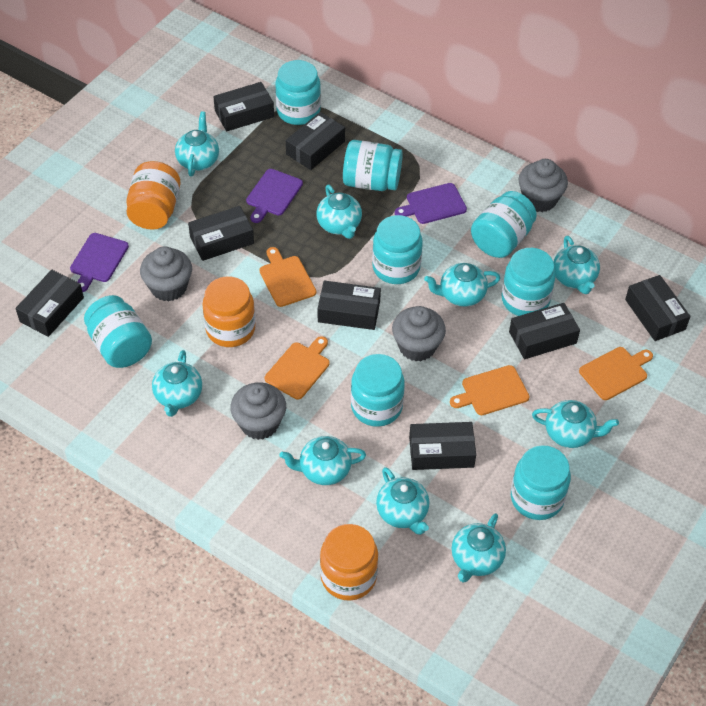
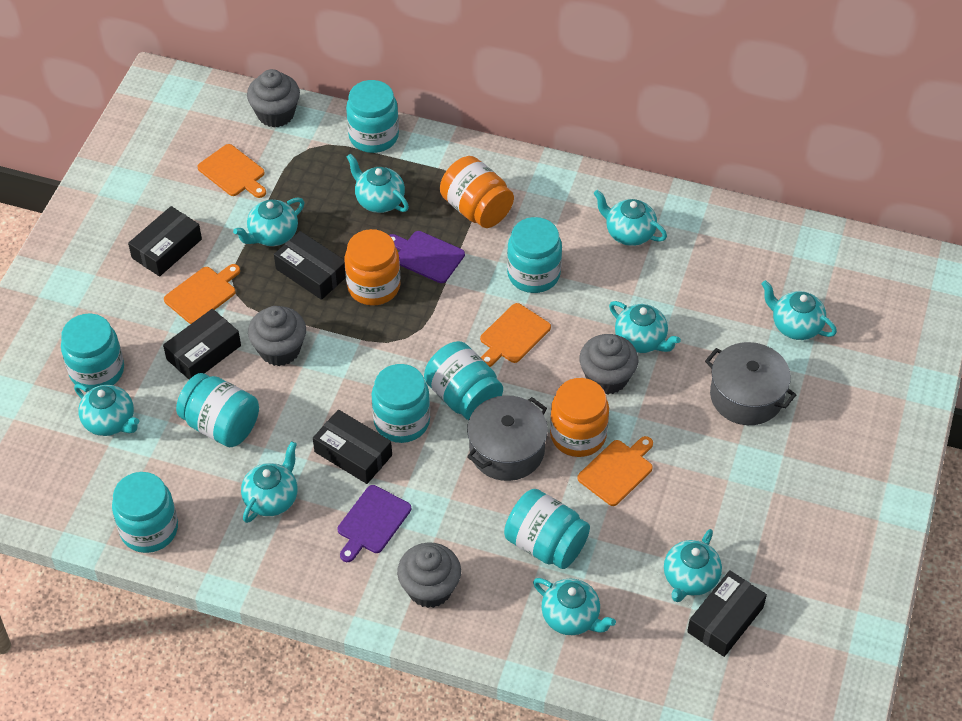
black box: 8 -> 5
grey pot: 0 -> 2
purple cutting board: 3 -> 2

